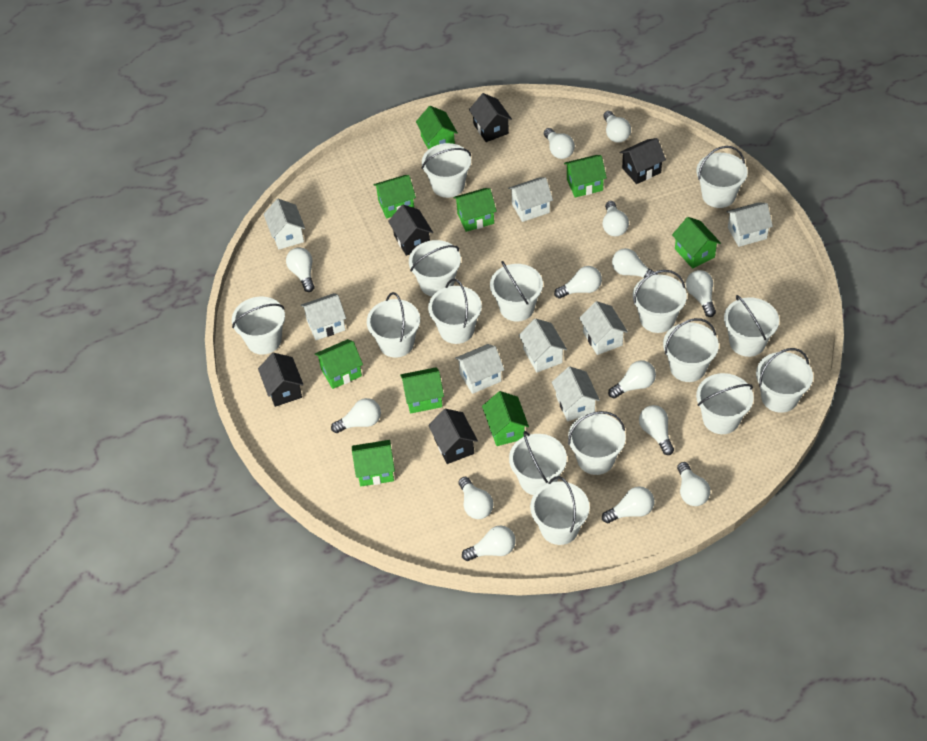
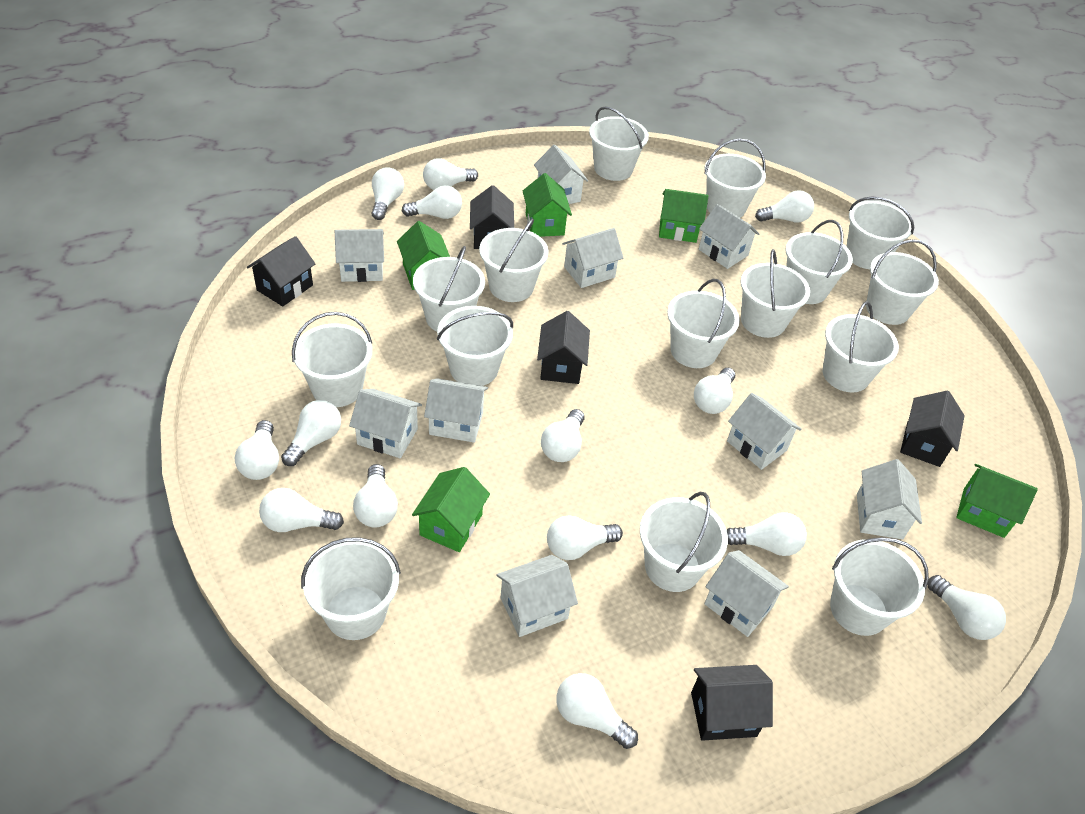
green house: 9 -> 5
white house: 8 -> 10

